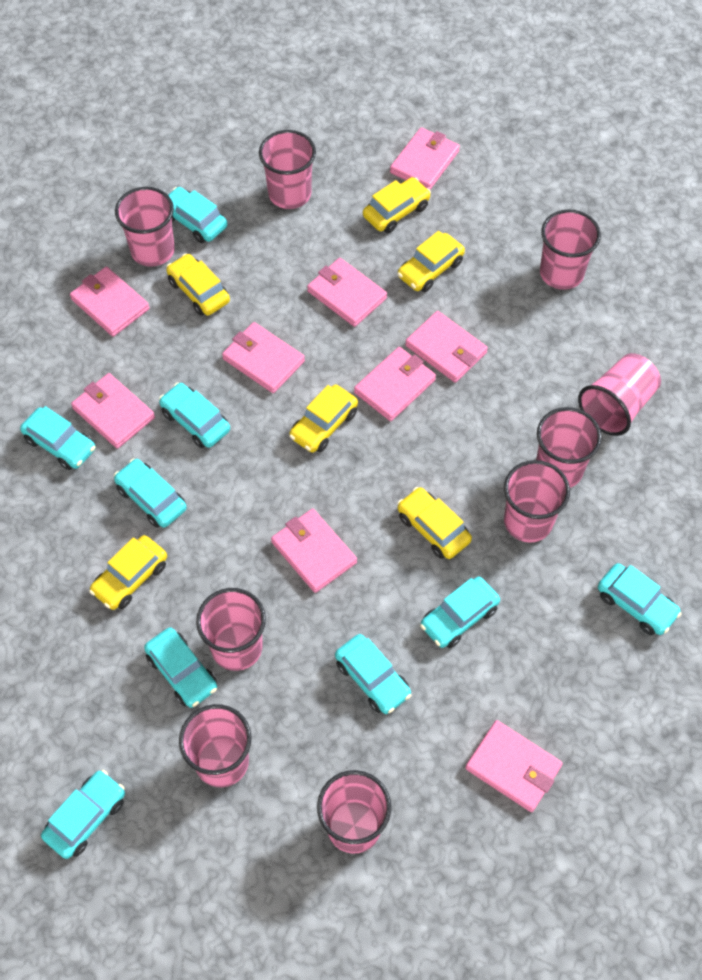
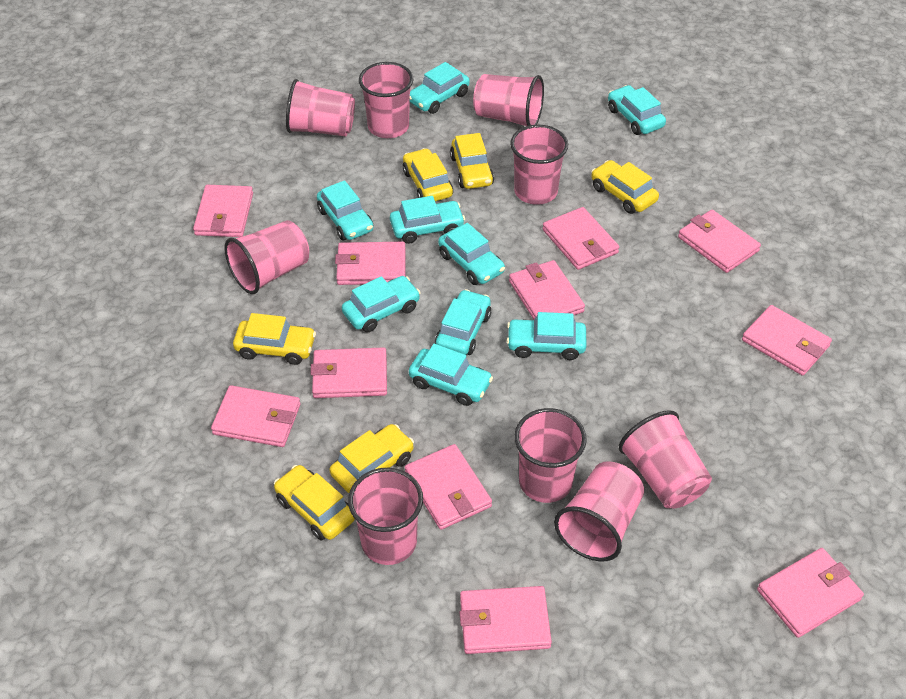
pink wallet: 9 -> 11

